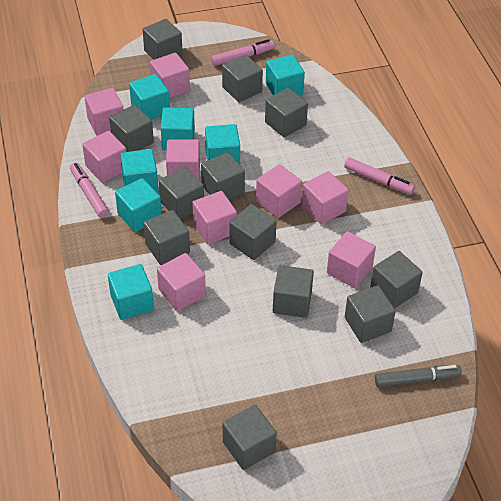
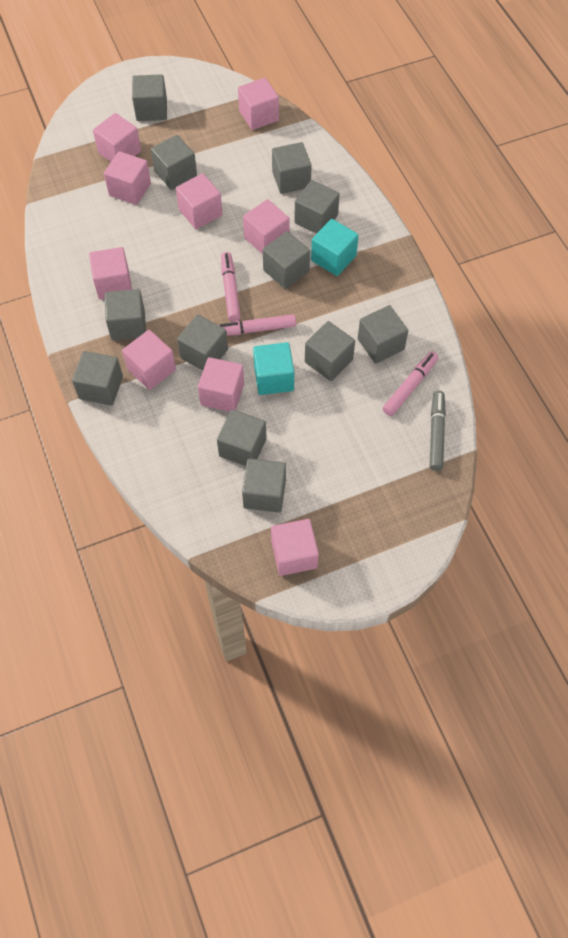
turquoise cube: 7 -> 2

